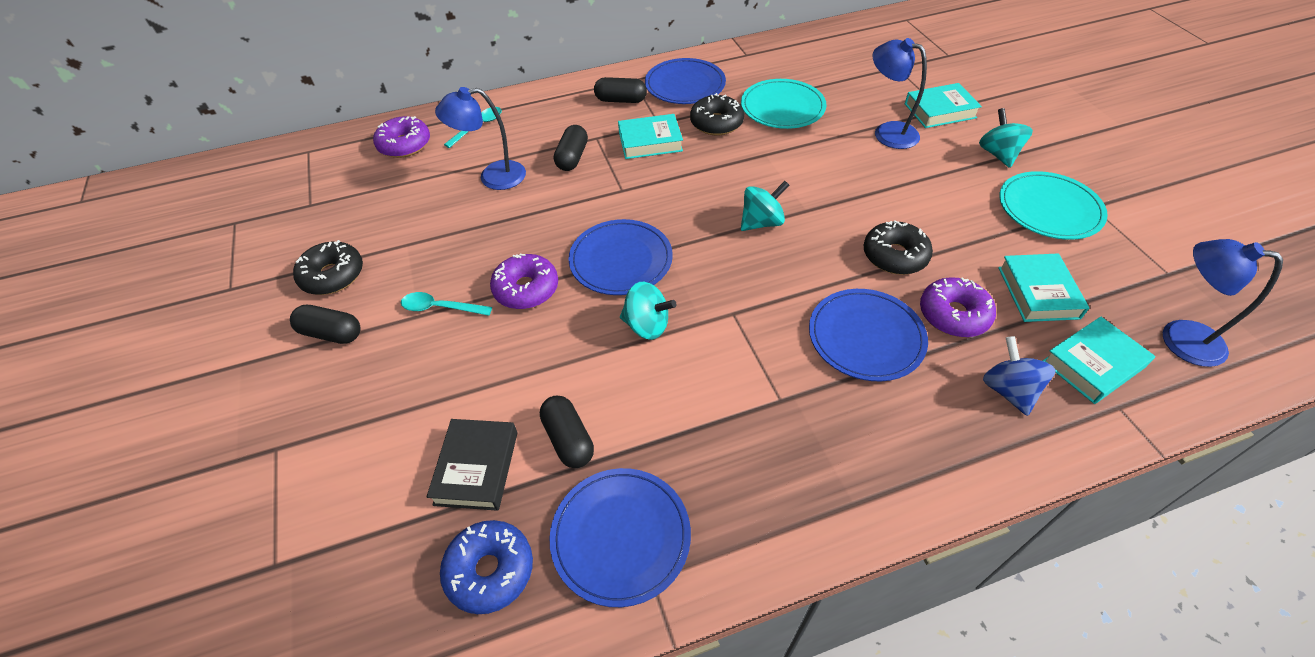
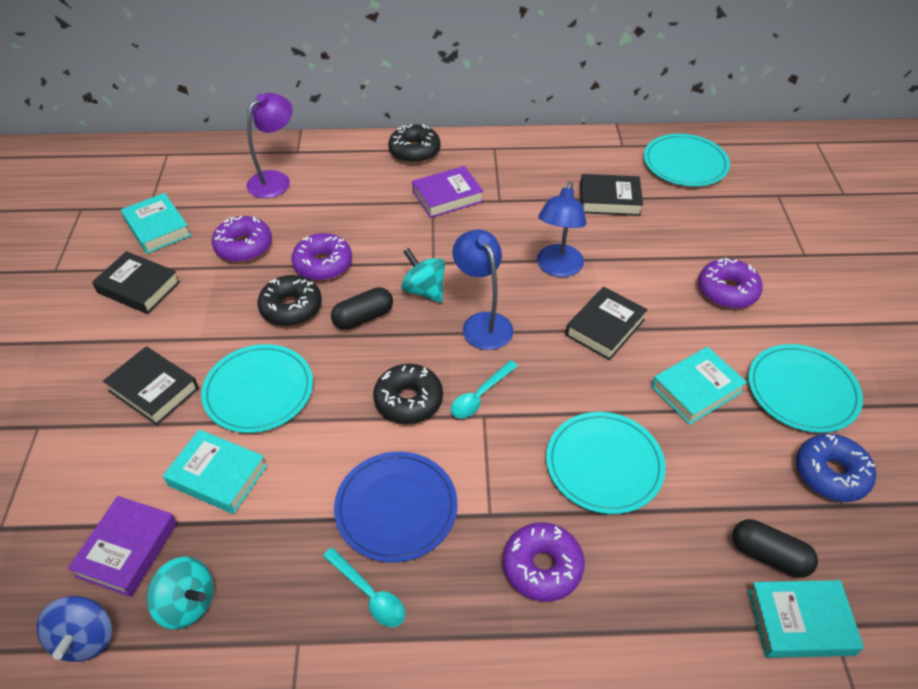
black book: 1 -> 4
black capsule: 4 -> 2
blue lamp: 3 -> 2
blue plate: 4 -> 1
purple book: 0 -> 2
purple donut: 3 -> 4
purple lamp: 0 -> 1
turquoise plate: 2 -> 4
turquoise spinning top: 3 -> 2

